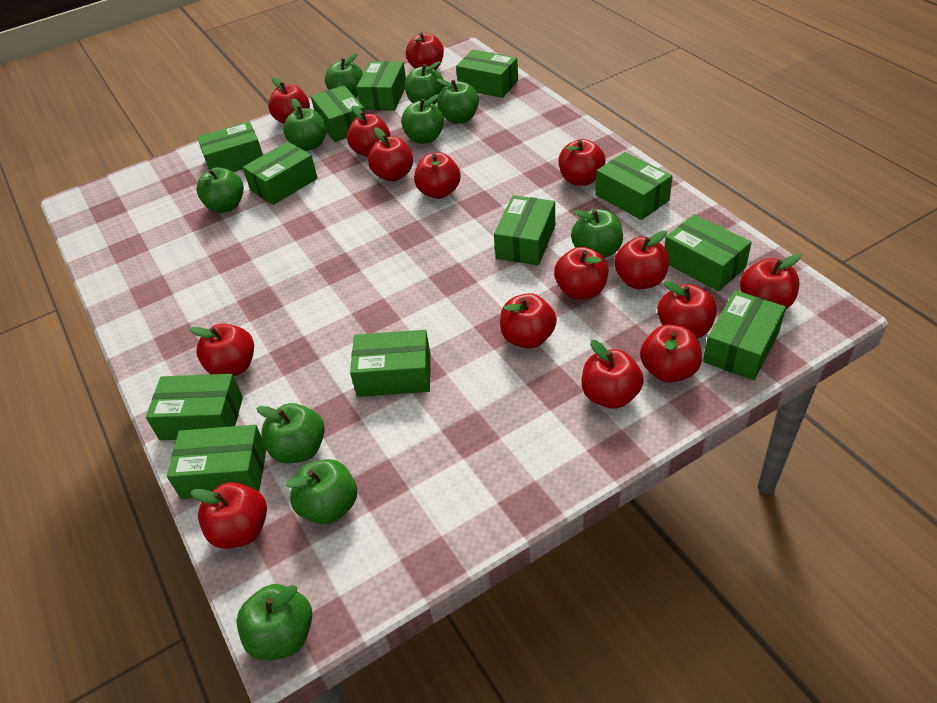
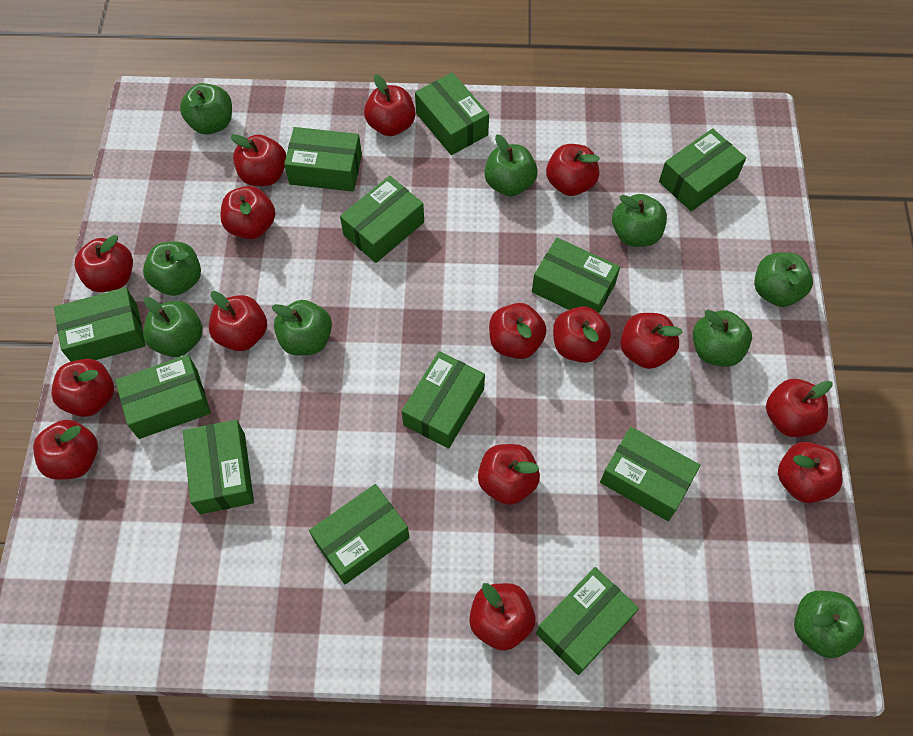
green apple: 10 -> 9

